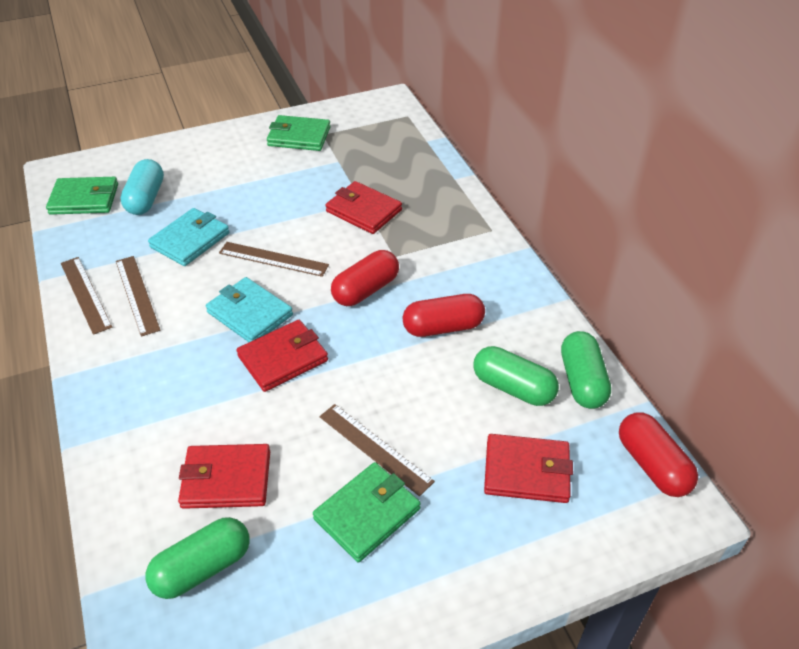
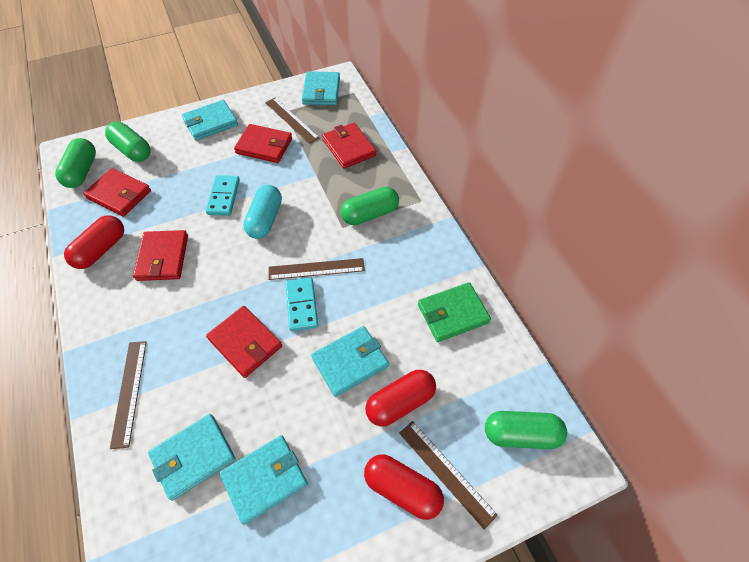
green capsule: 3 -> 4
green wallet: 3 -> 1
red wallet: 4 -> 5
turquoise domino: 0 -> 2
turquoise wallet: 2 -> 5

